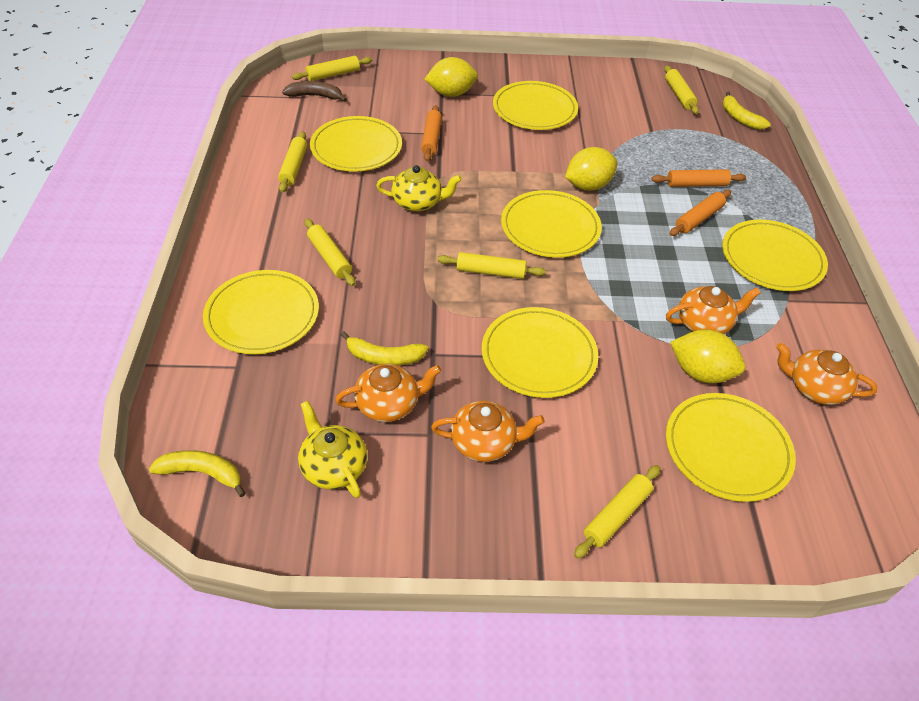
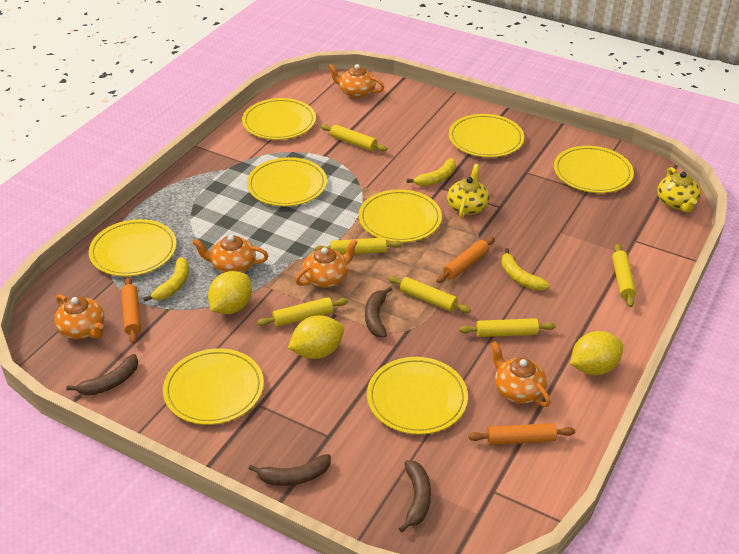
brown banana: 1 -> 4
orange teapot: 4 -> 5
yellow plate: 7 -> 8

